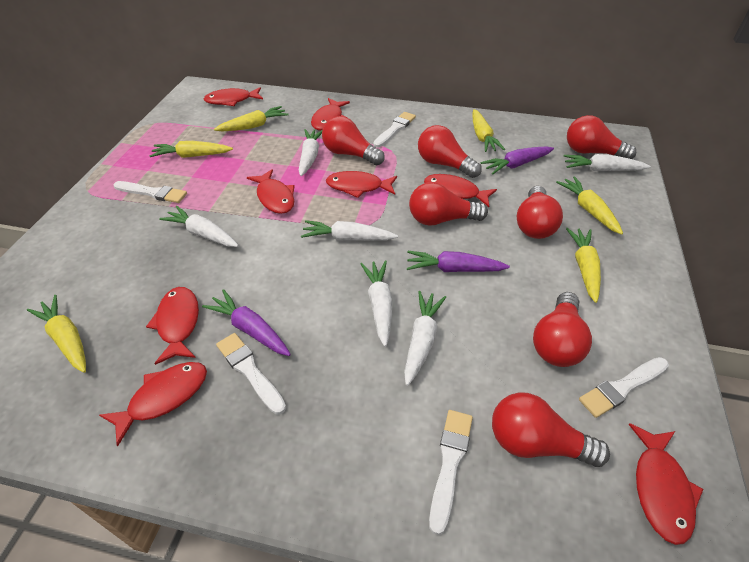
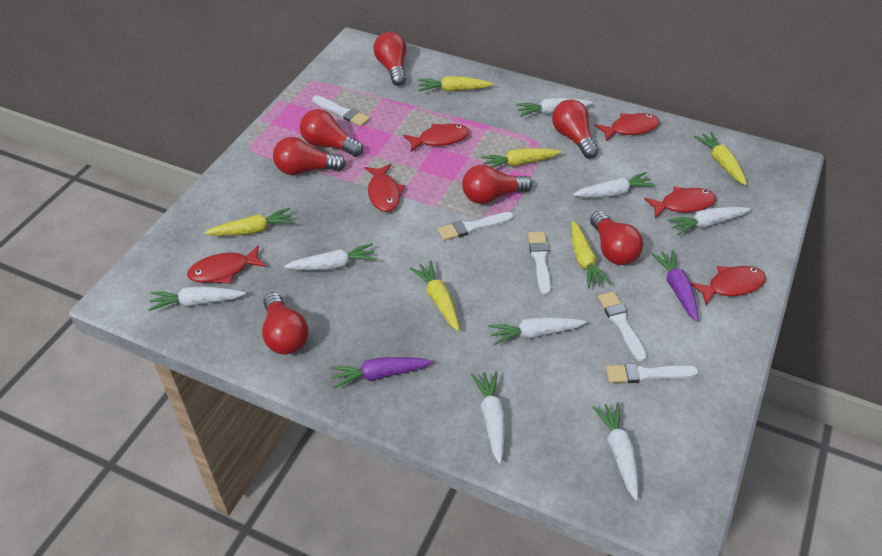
purple carrot: 3 -> 2
red fish: 8 -> 6
white carrot: 6 -> 8

